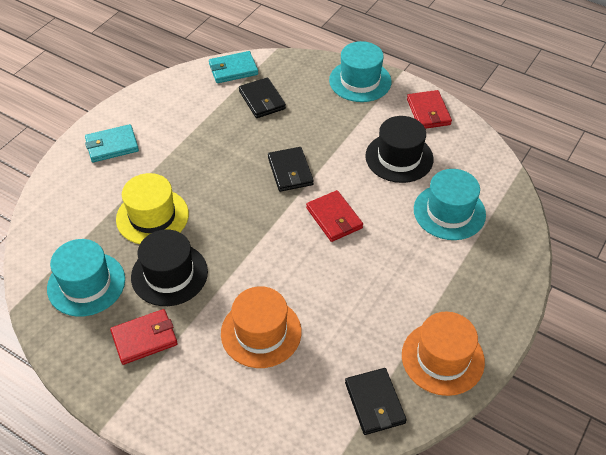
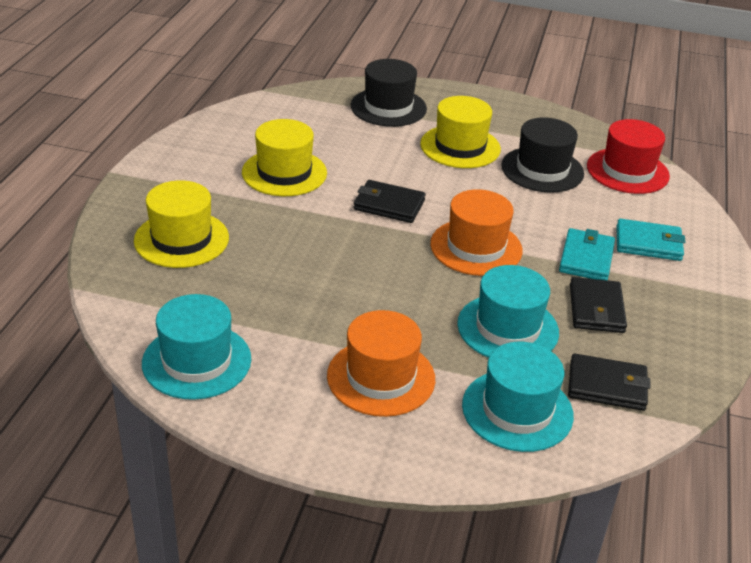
red hat: 0 -> 1
red wallet: 3 -> 0
yellow hat: 1 -> 3

